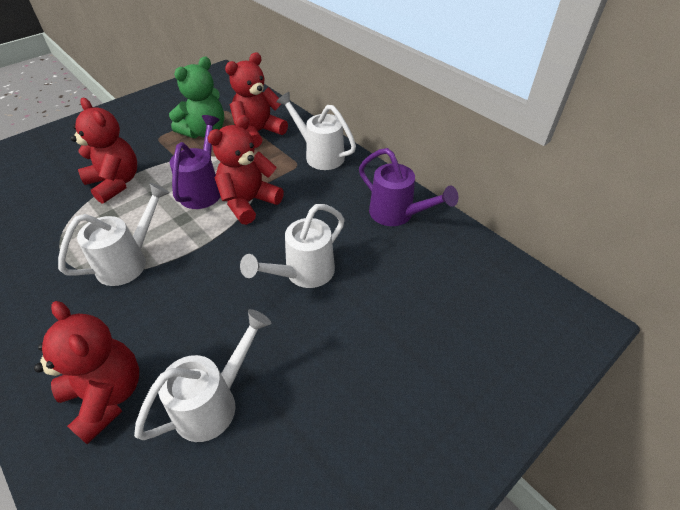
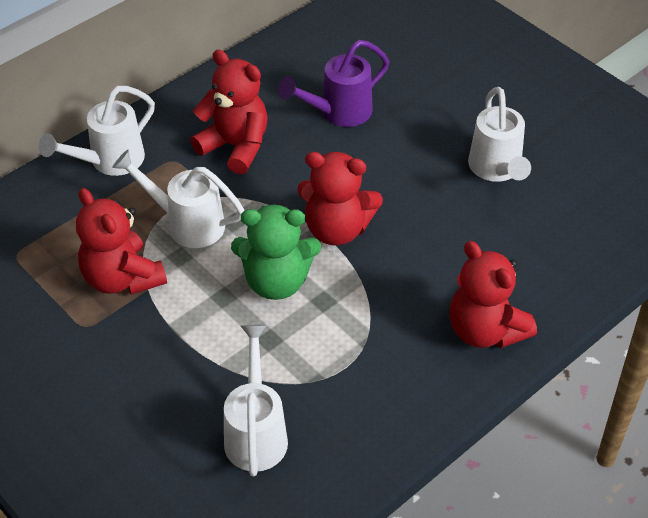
purple watering can: 2 -> 1

